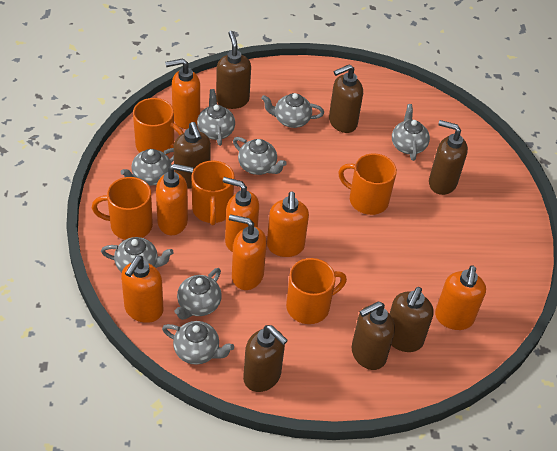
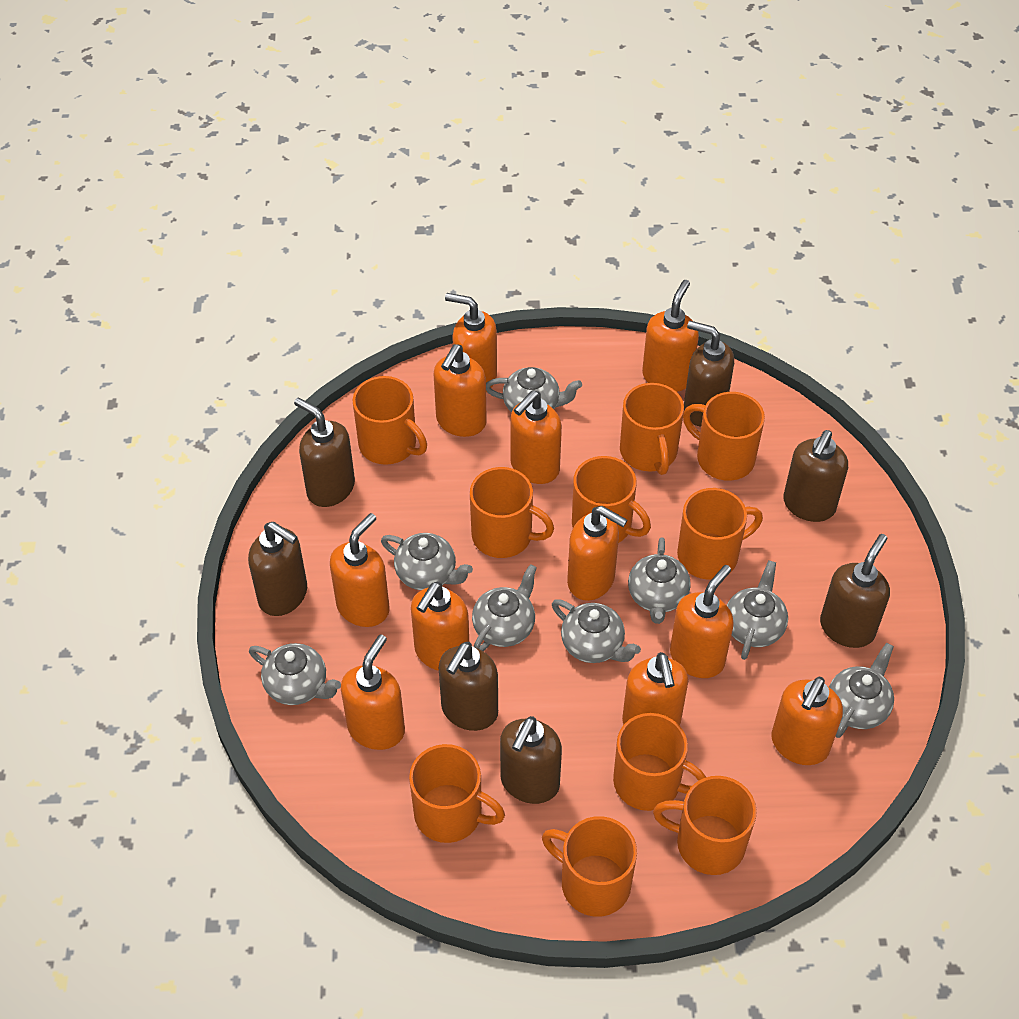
orange mug: 5 -> 10
orange soap dispenser: 7 -> 11

